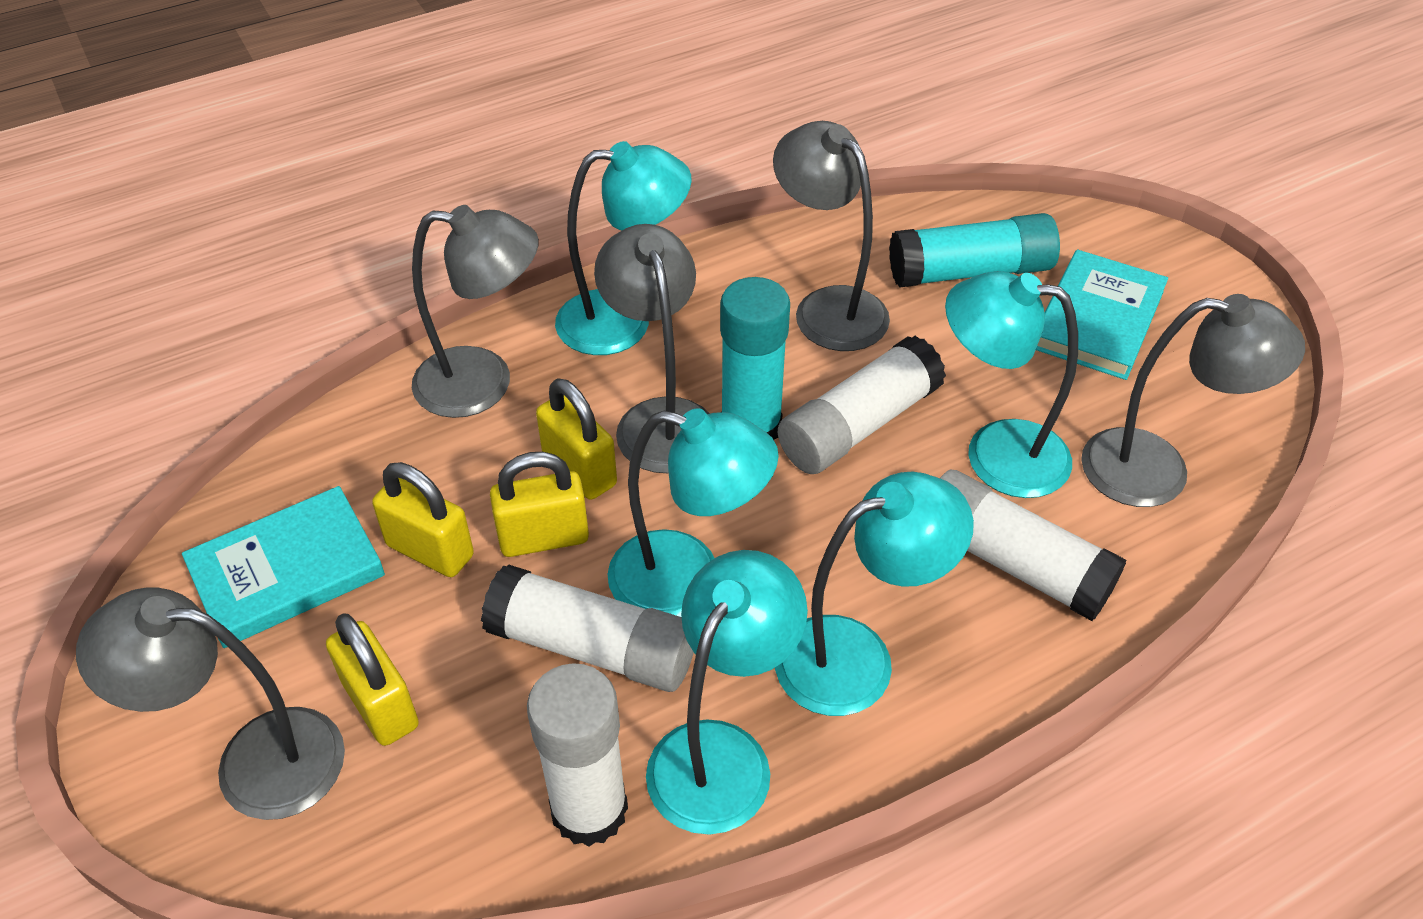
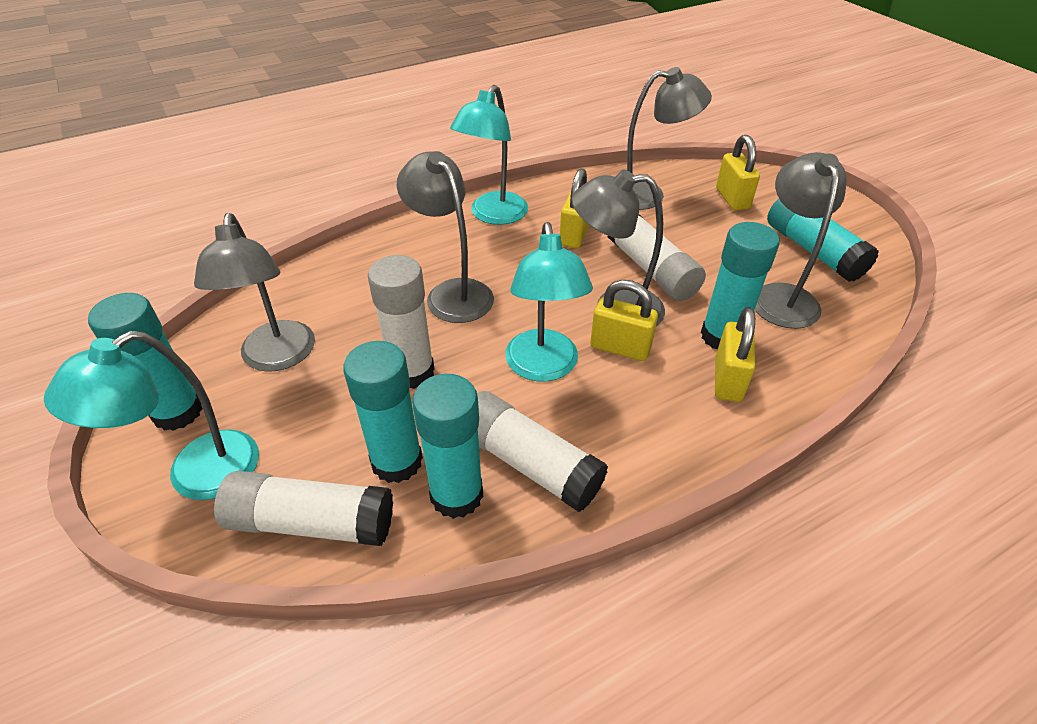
turquoise book: 2 -> 0
turquoise glue stick: 2 -> 5
turquoise lamp: 5 -> 3

